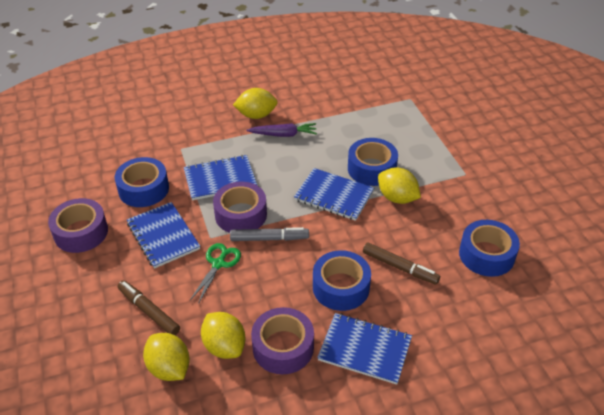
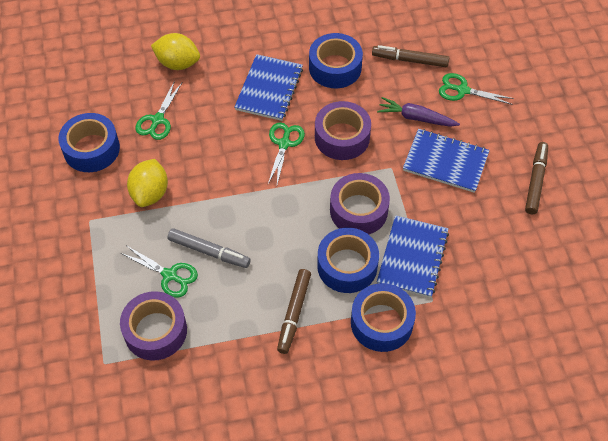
blue notebook: 4 -> 3
brown marker: 2 -> 3
green scissors: 1 -> 4
yellow lemon: 4 -> 2

